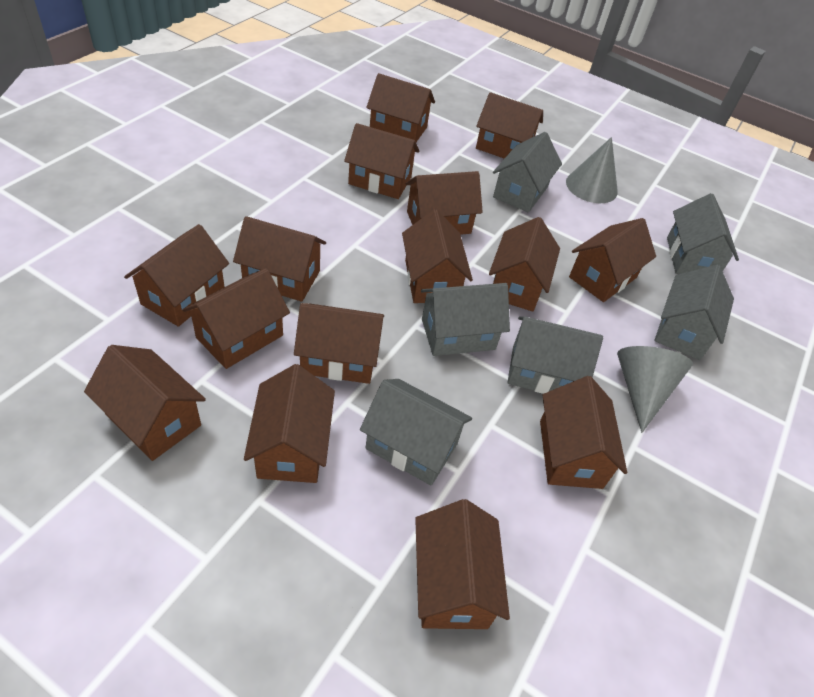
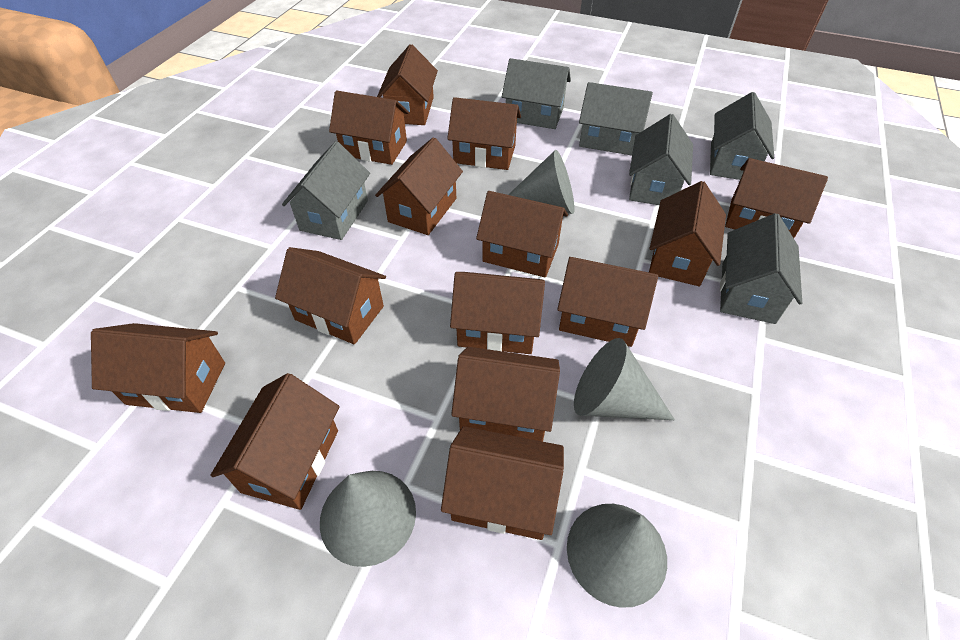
brown house: 15 -> 14
grey cone: 2 -> 4

